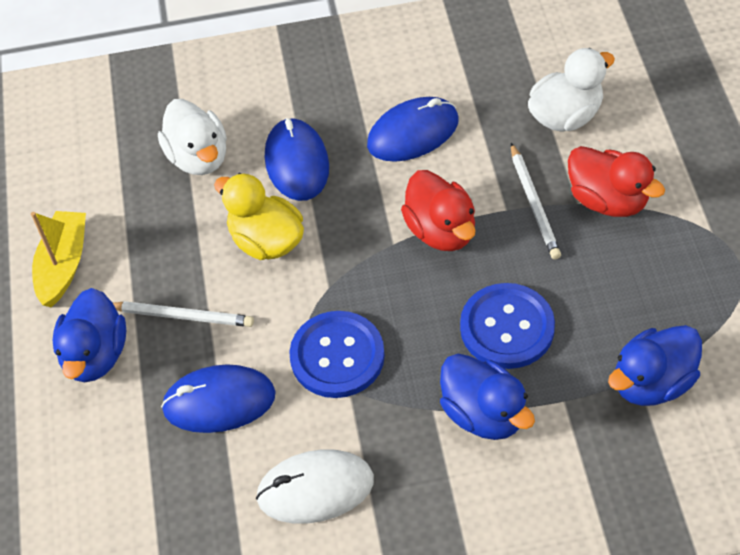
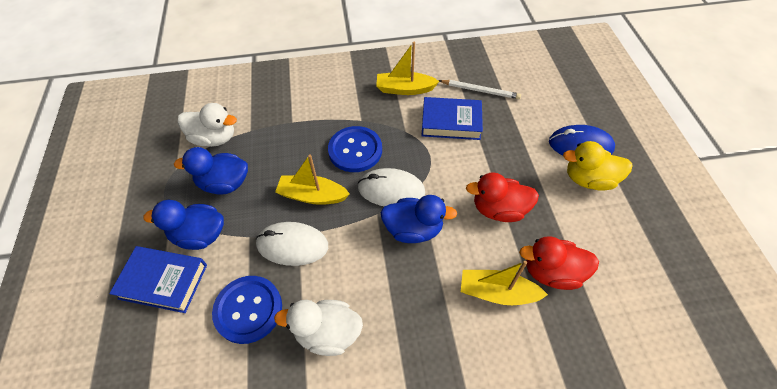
blue book: 0 -> 2
blue mouse: 3 -> 1
white mouse: 1 -> 2
white pencil: 2 -> 1
yellow boat: 1 -> 3

